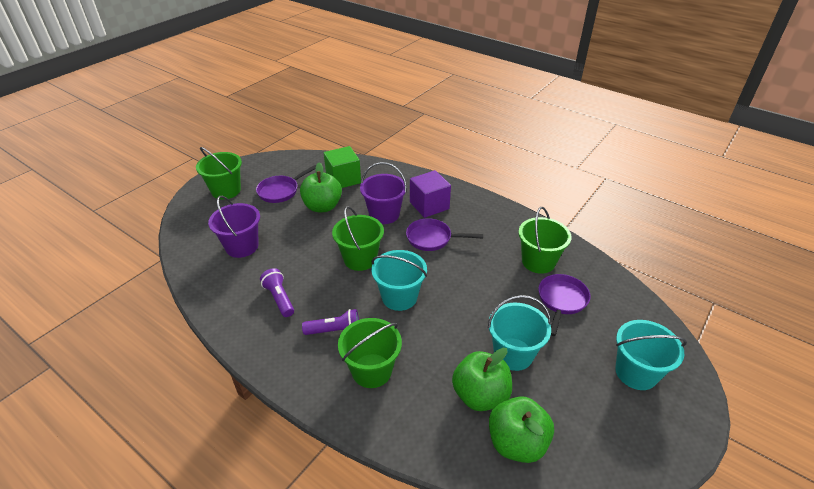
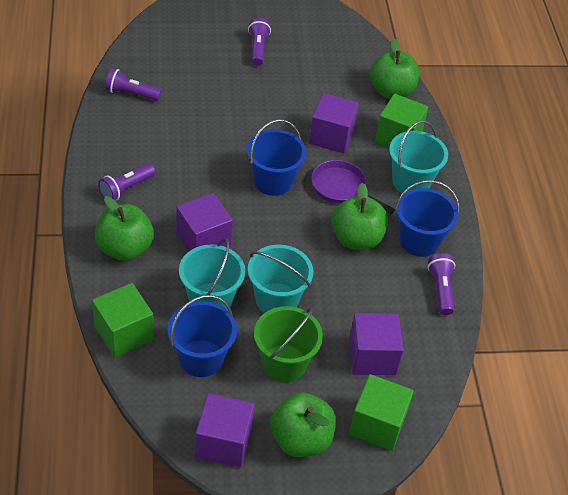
blue bucket: 0 -> 3
green apple: 3 -> 4
green bucket: 4 -> 1
green cube: 1 -> 3
purple bucket: 2 -> 0
purple cube: 1 -> 4
purple flashlight: 2 -> 4
purple pan: 3 -> 1

